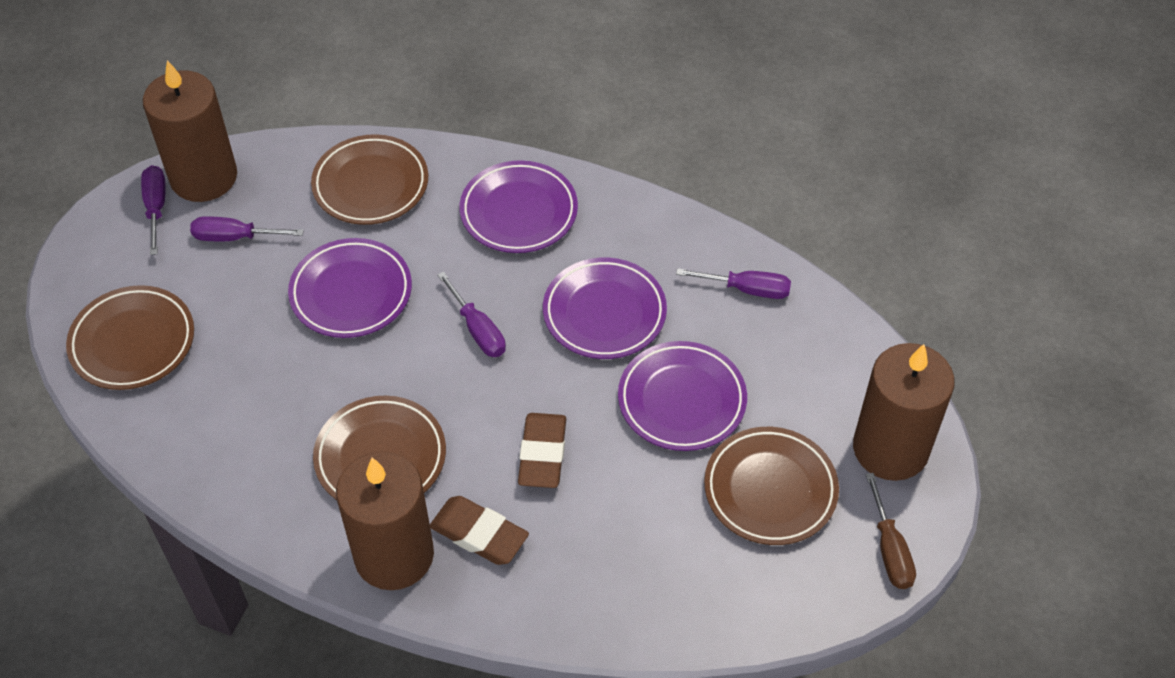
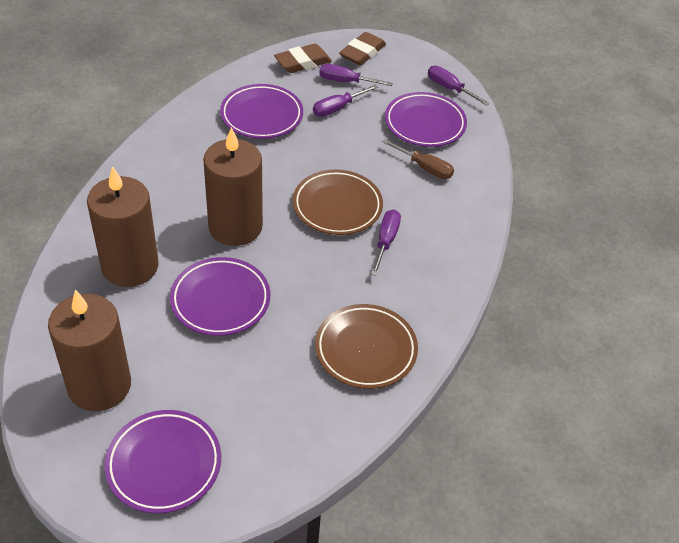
brown plate: 4 -> 2

